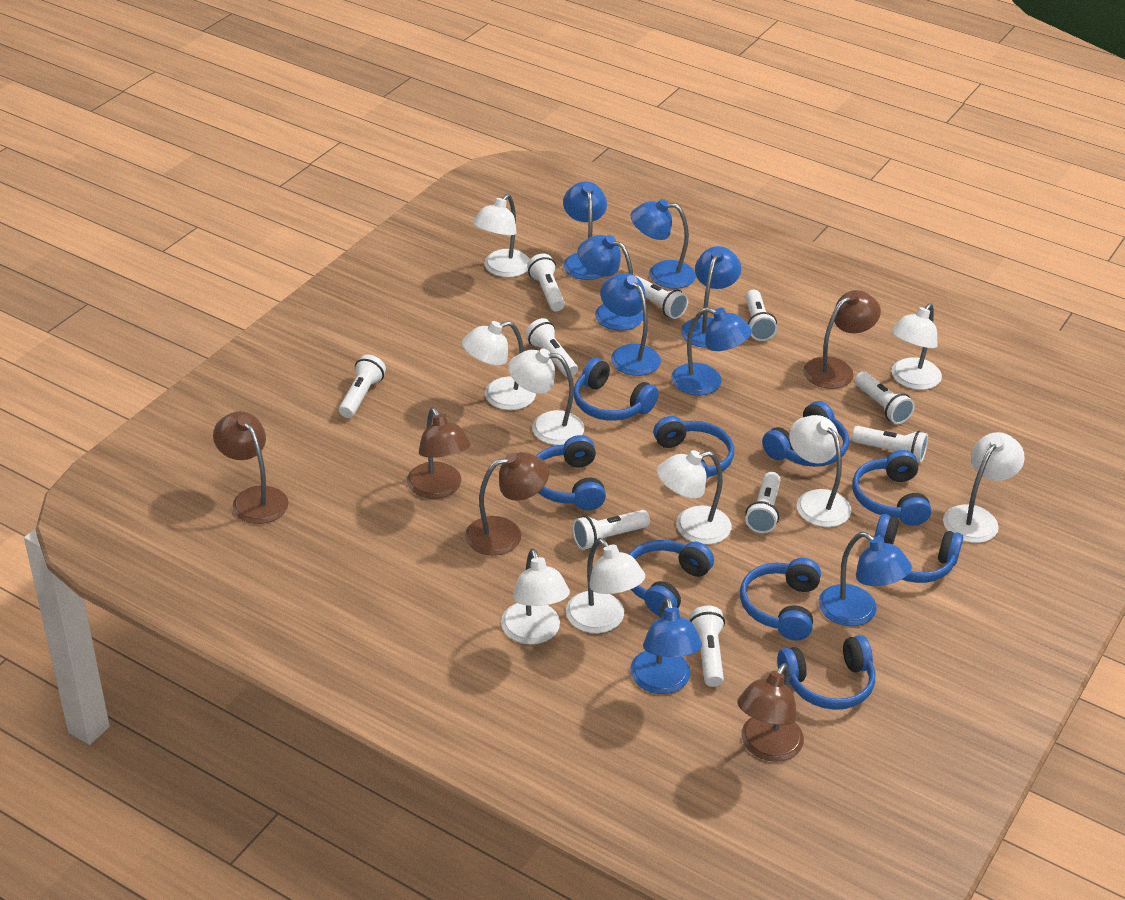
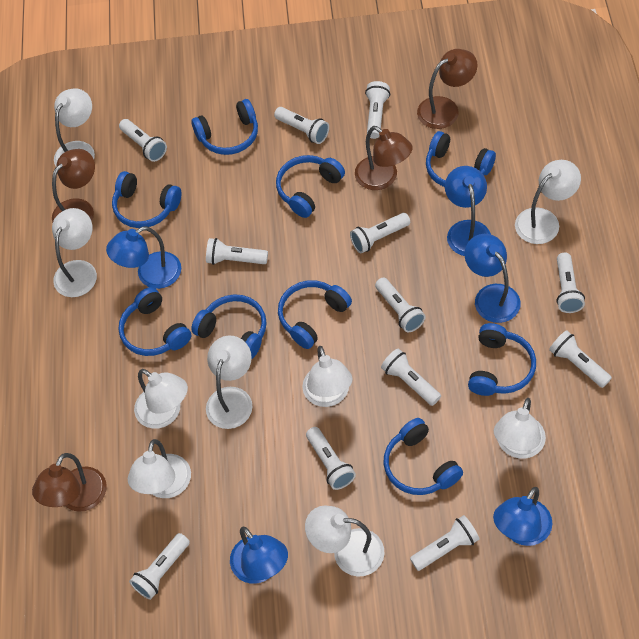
blue lamp: 8 -> 5
brown lamp: 5 -> 4
white flashlight: 10 -> 12

